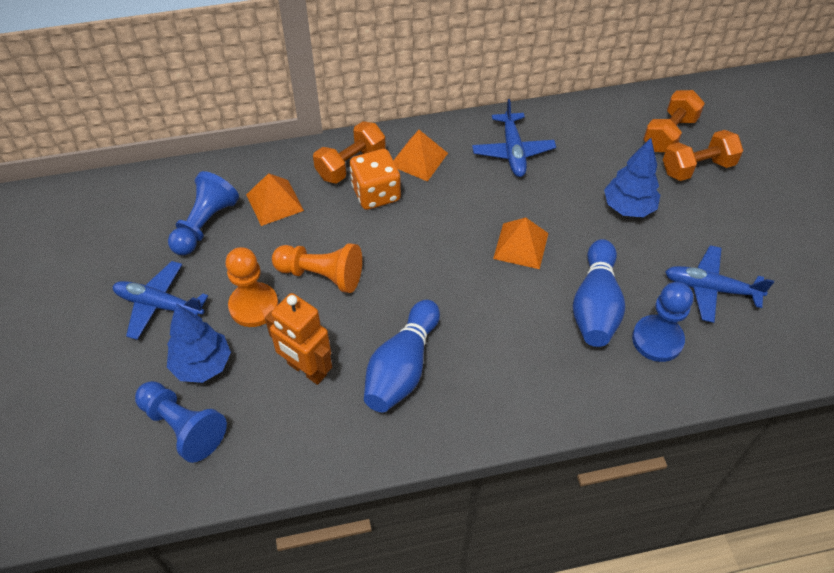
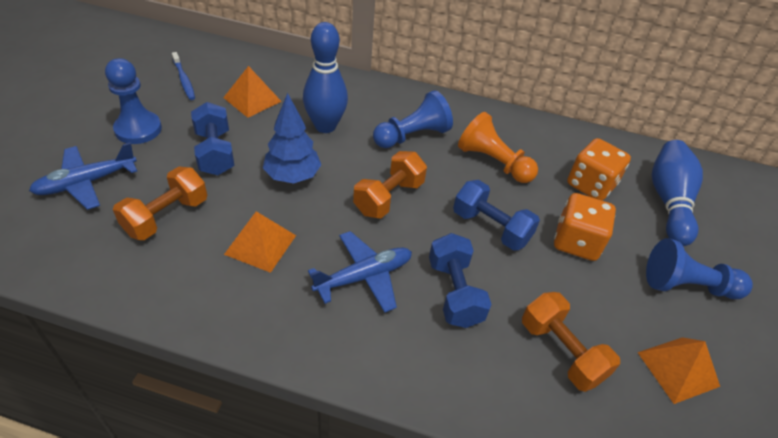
blue dumbbell: 0 -> 3
blue plane: 3 -> 2
blue toothbrush: 0 -> 1
blue tree: 2 -> 1
orange dice: 1 -> 2
orange pawn: 2 -> 1
orange robot: 1 -> 0

